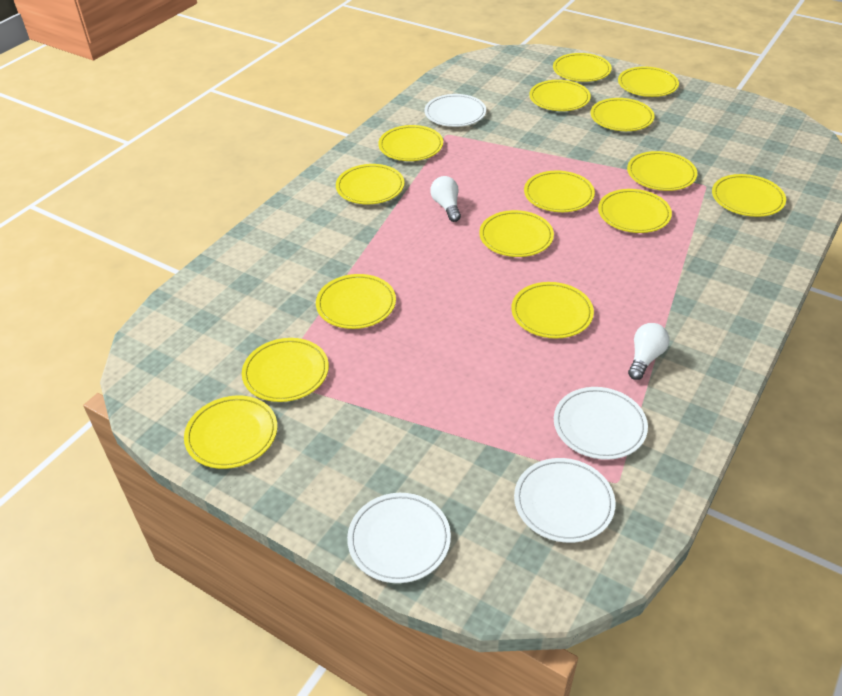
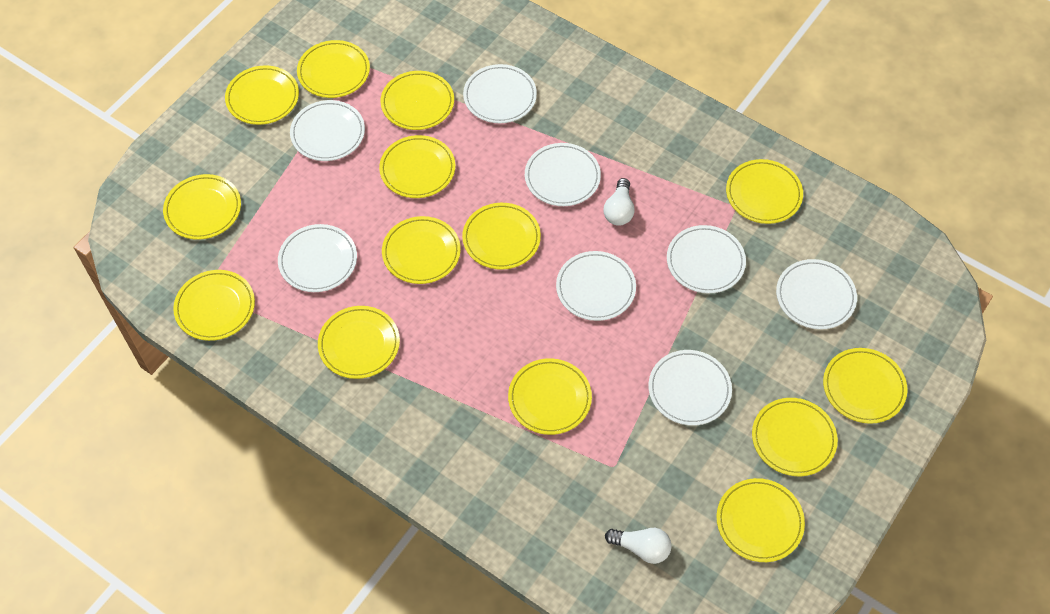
white plate: 4 -> 8
yellow plate: 15 -> 14

